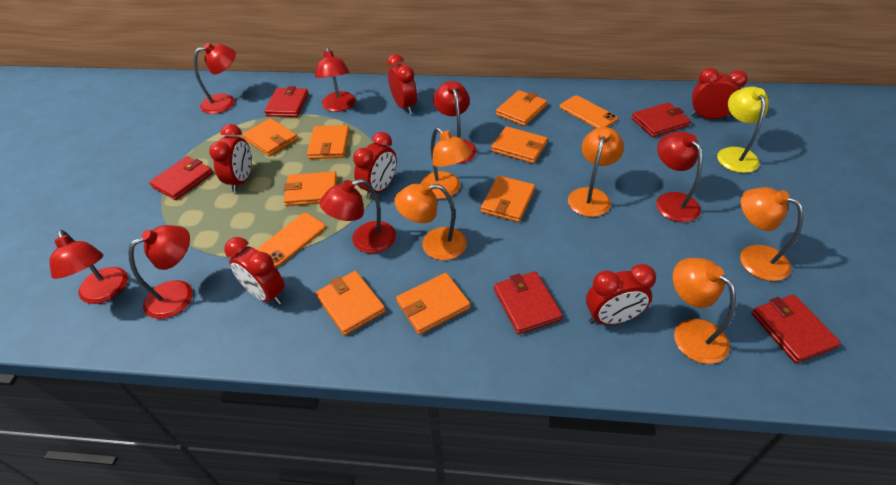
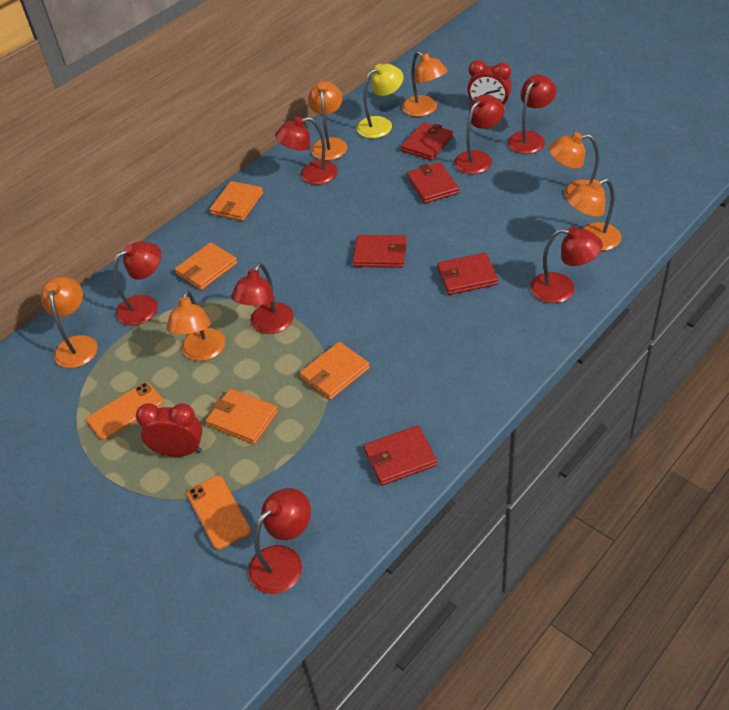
orange lamp: 5 -> 6
orange wallet: 8 -> 4
red clock: 6 -> 2

